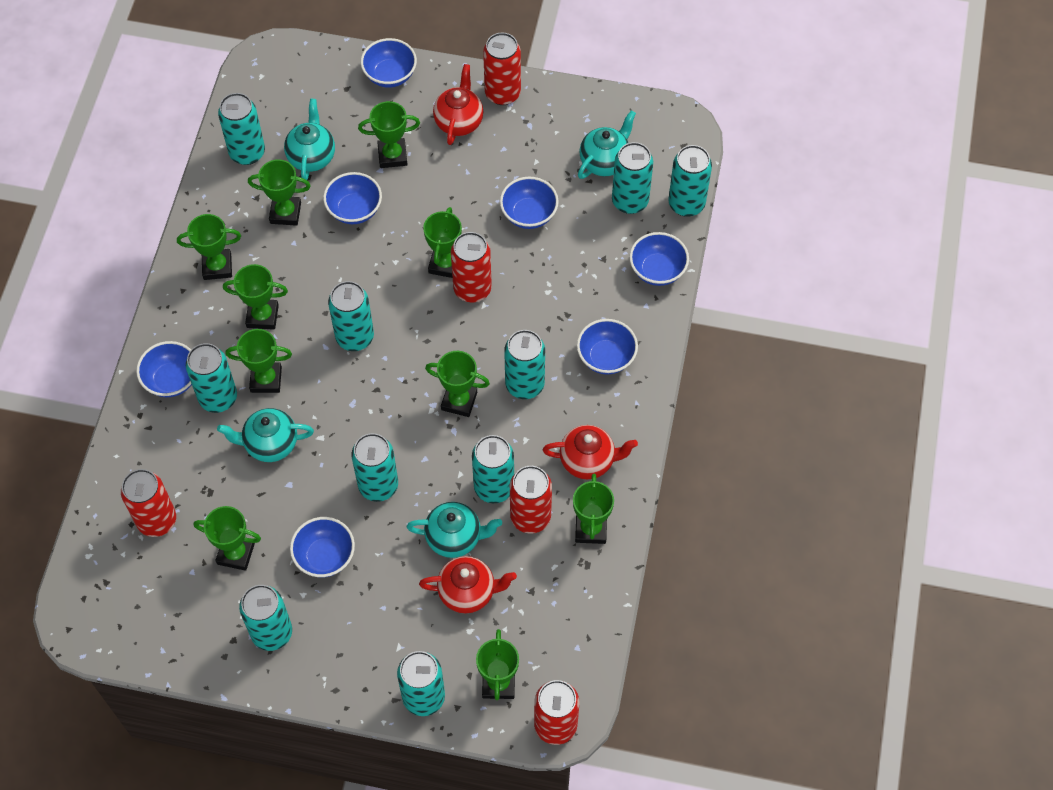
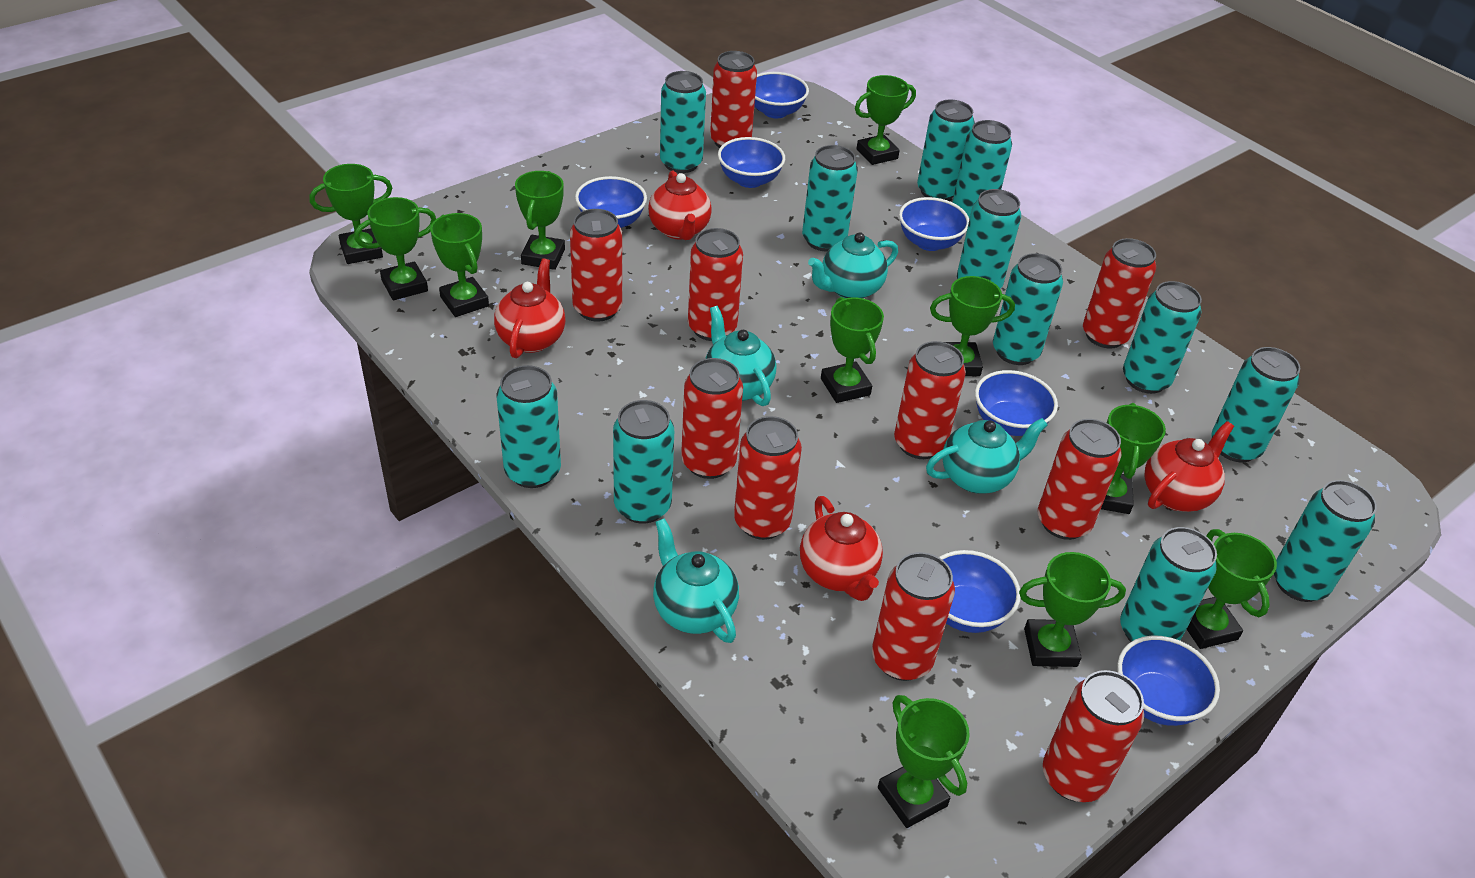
green trophy: 10 -> 11
red can: 5 -> 10
red teapot: 3 -> 4
turquoise can: 10 -> 12

